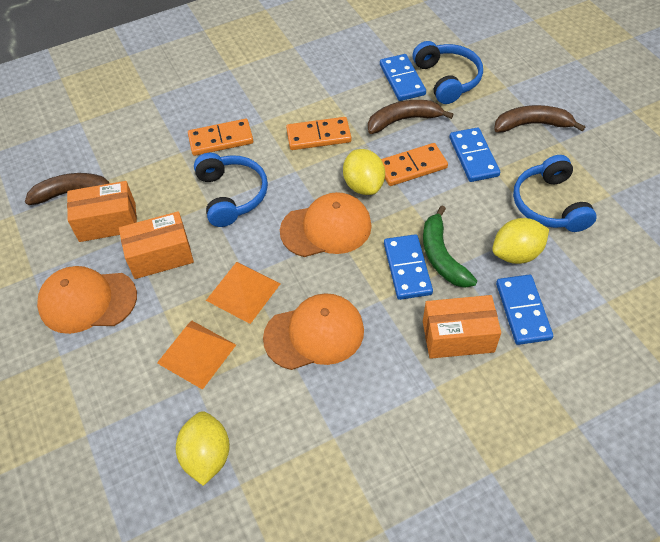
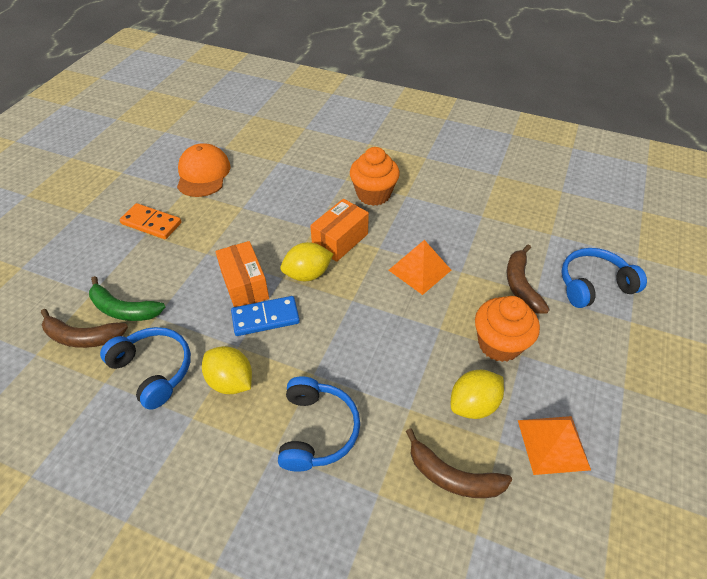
blue domino: 4 -> 1
orange box: 3 -> 2
orange cap: 3 -> 1
orange cupcake: 0 -> 2
orange domino: 3 -> 1

